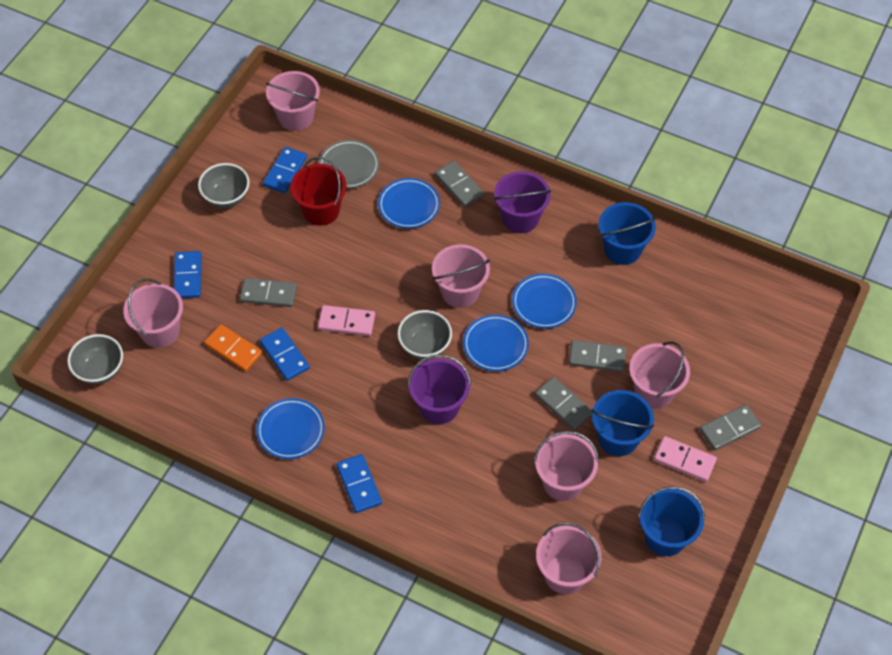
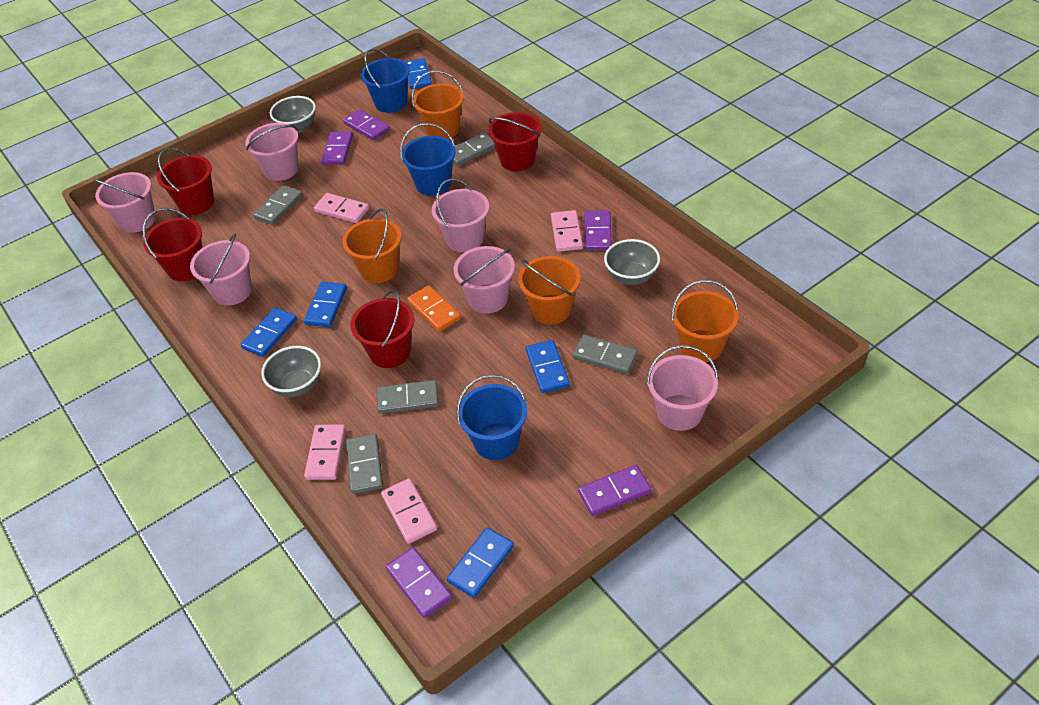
blue domino: 4 -> 5
blue plate: 4 -> 0
grey plate: 1 -> 0
orange bucket: 0 -> 4
pink domino: 2 -> 4
purple bucket: 2 -> 0
purple domino: 0 -> 5
red bucket: 1 -> 4

